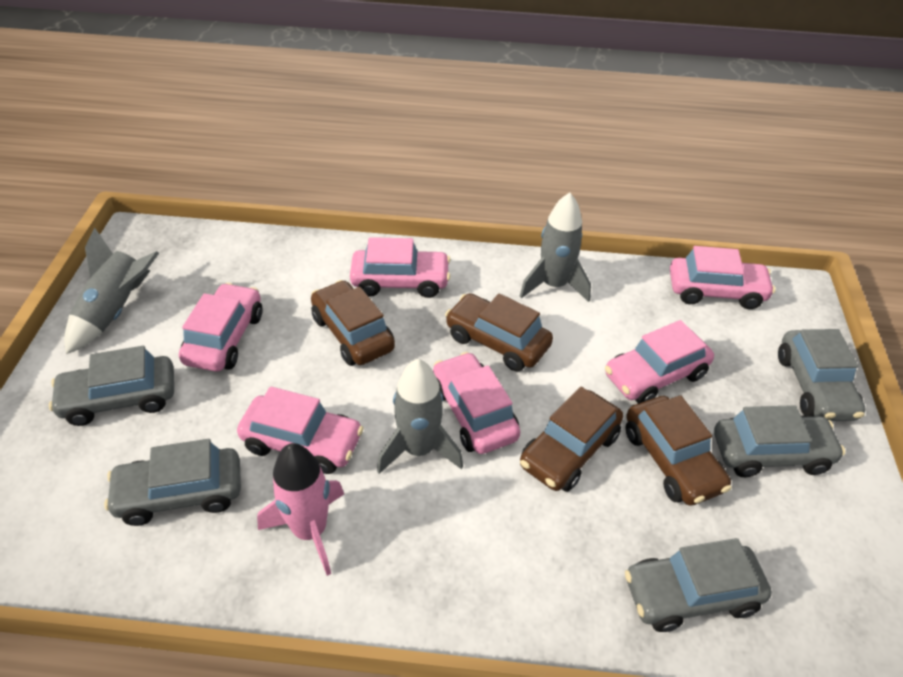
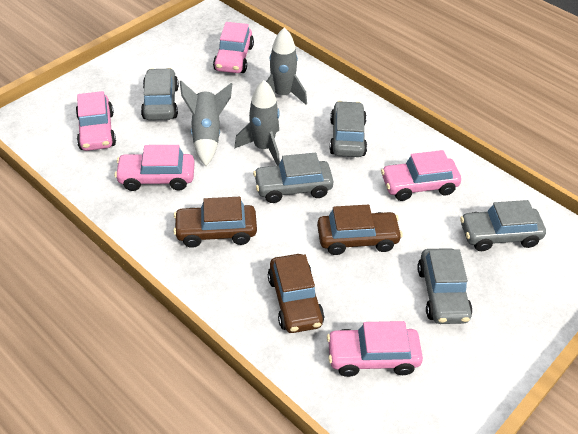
brown car: 4 -> 3
pink car: 6 -> 5
pink rocket: 1 -> 0

